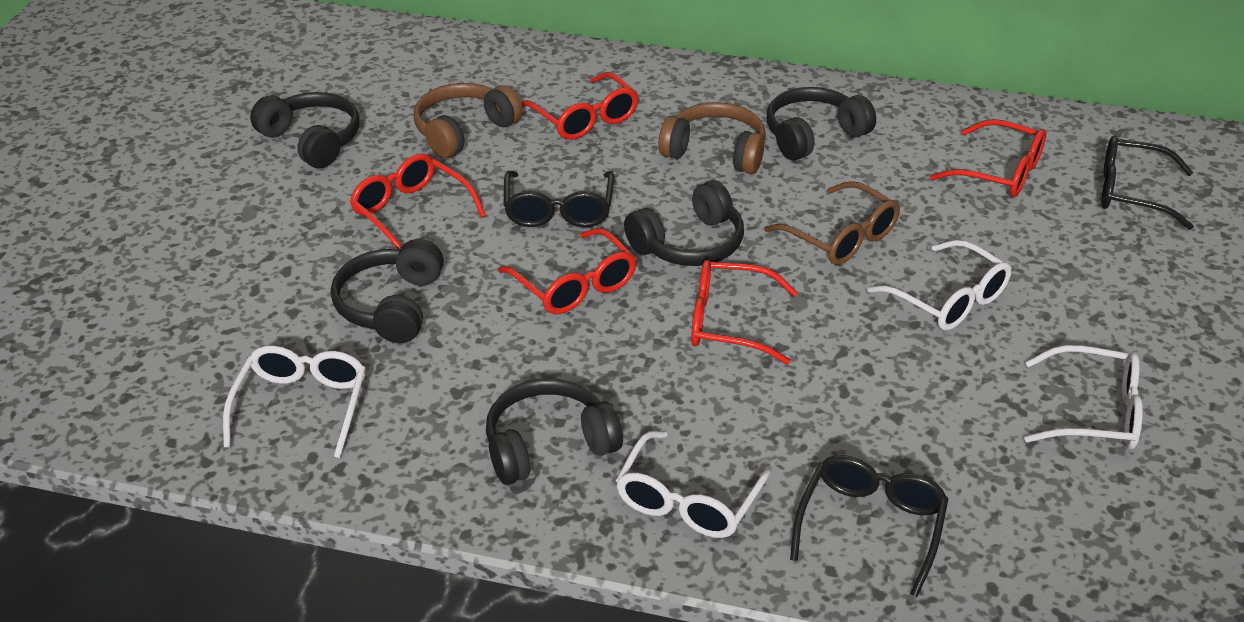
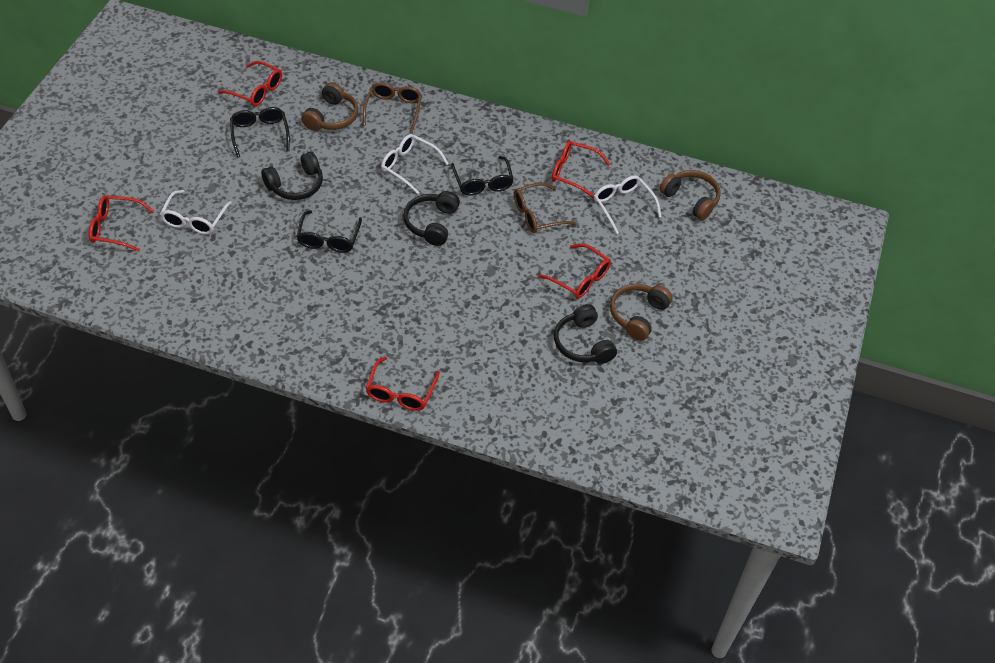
black headphones: 5 -> 3
brown glasses: 1 -> 2
brown headphones: 2 -> 3
white glasses: 4 -> 3

